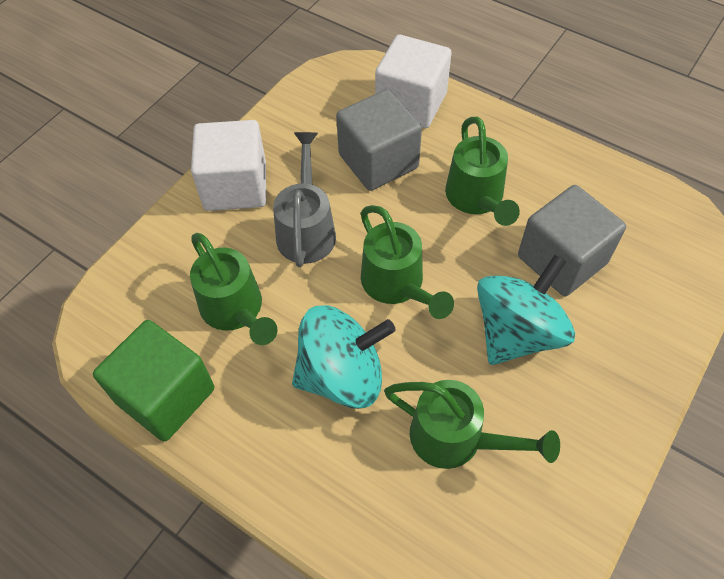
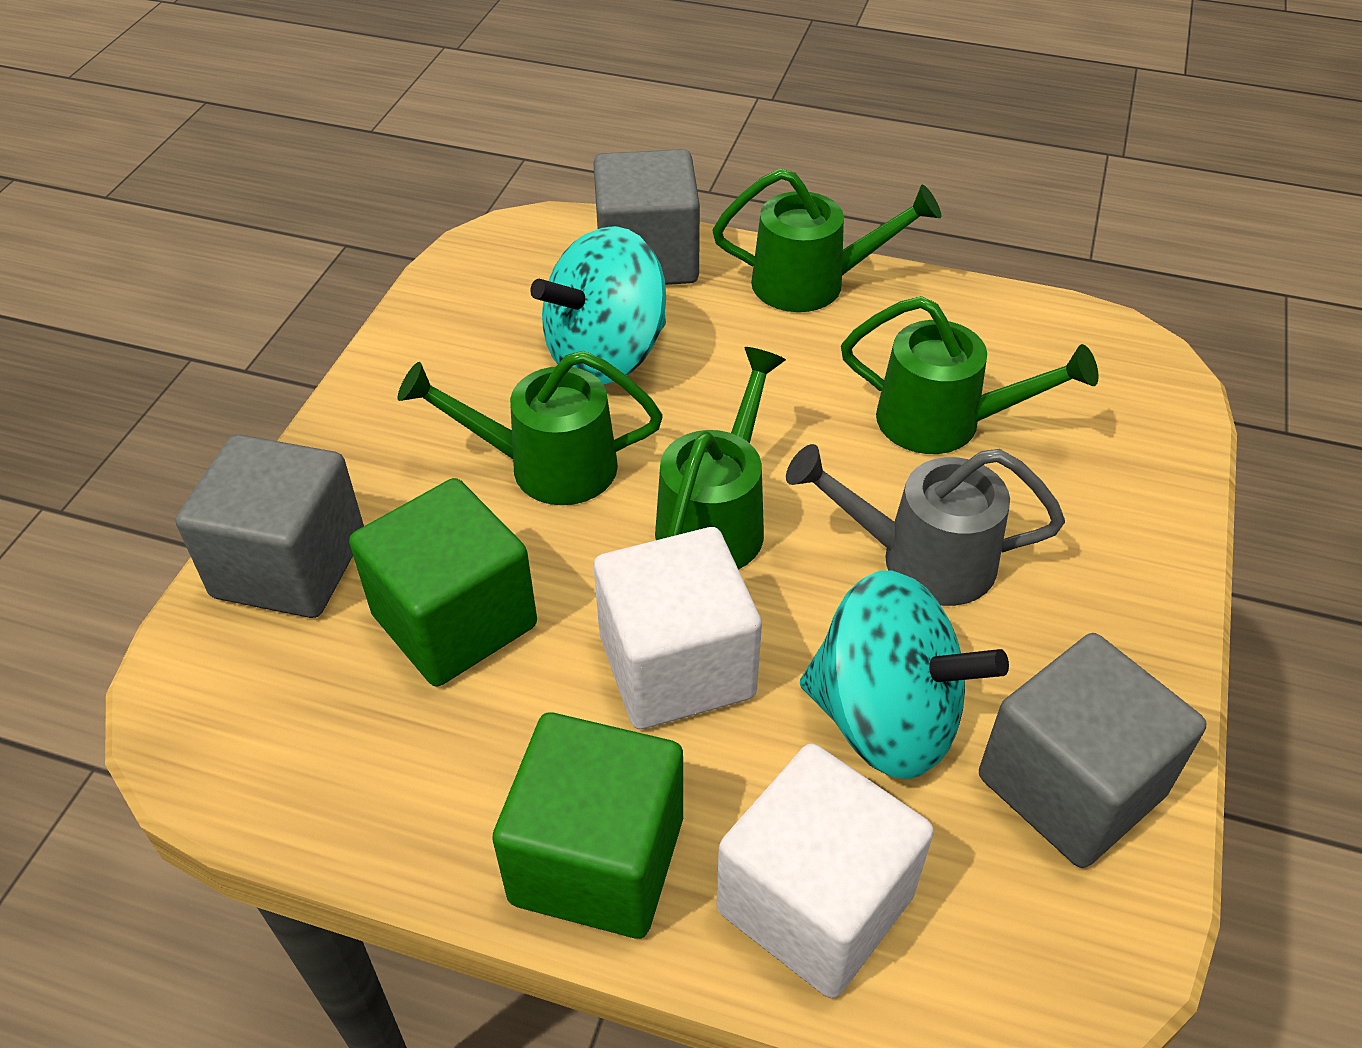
green cube: 1 -> 2
grey cube: 2 -> 3

